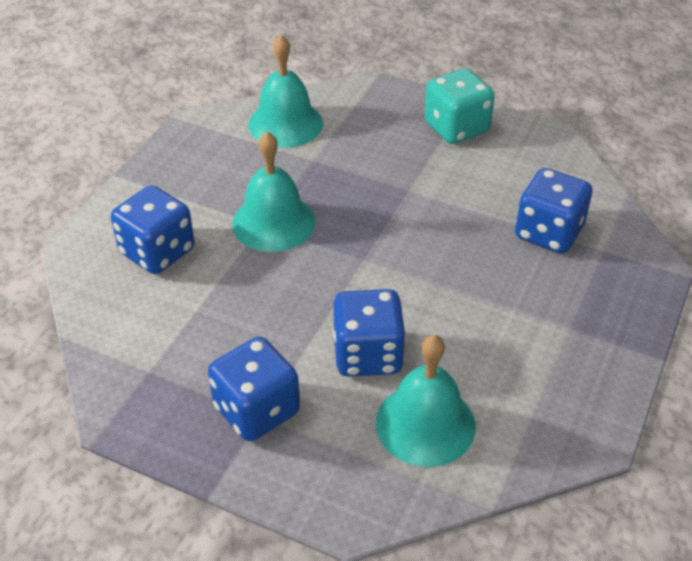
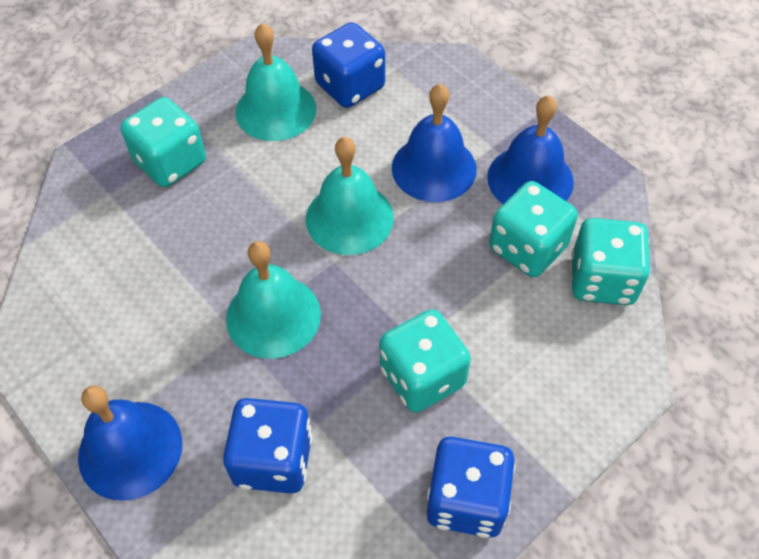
blue bell: 0 -> 3
blue dice: 4 -> 3
turquoise dice: 1 -> 4

